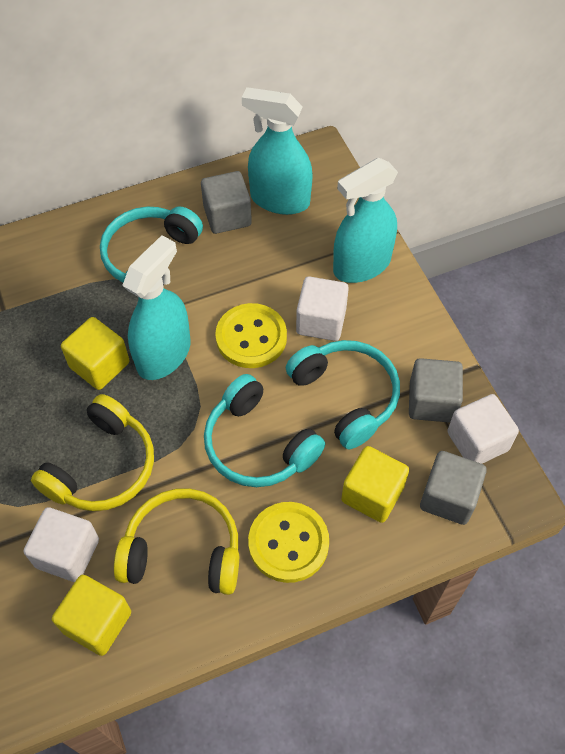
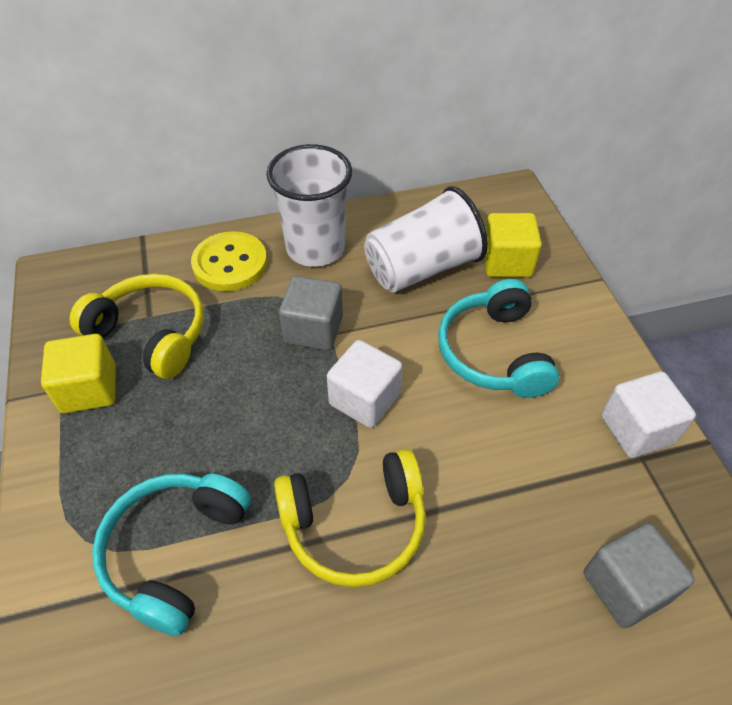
grey cube: 3 -> 2
turquoise headphones: 3 -> 2
turquoise spray bottle: 3 -> 0
white cube: 3 -> 2
white cup: 0 -> 2
yellow button: 2 -> 1
yellow cube: 3 -> 2

